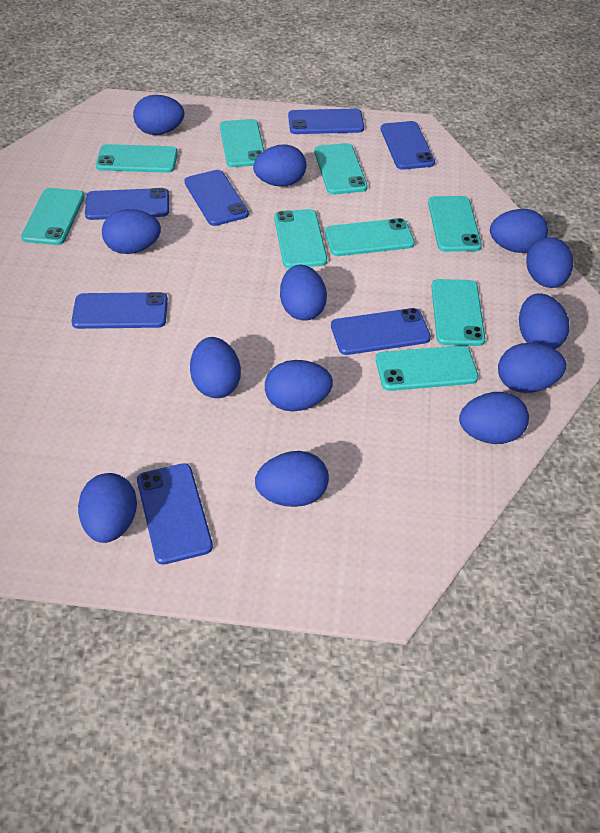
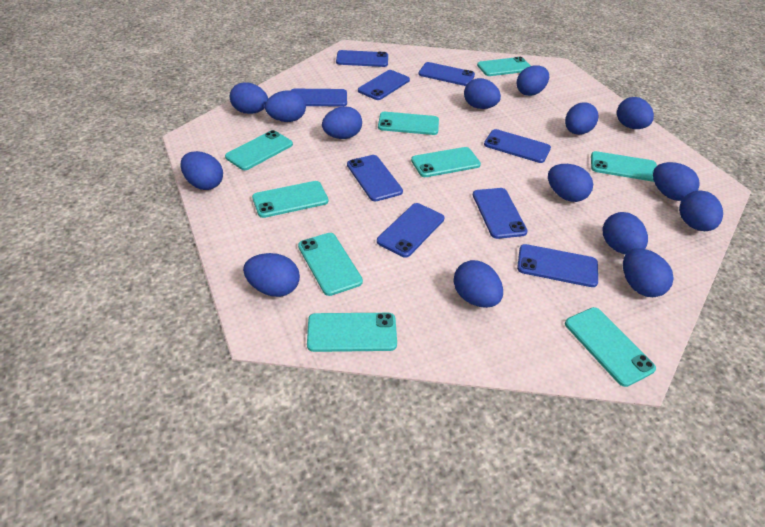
blue egg: 13 -> 15
blue phone: 7 -> 9

